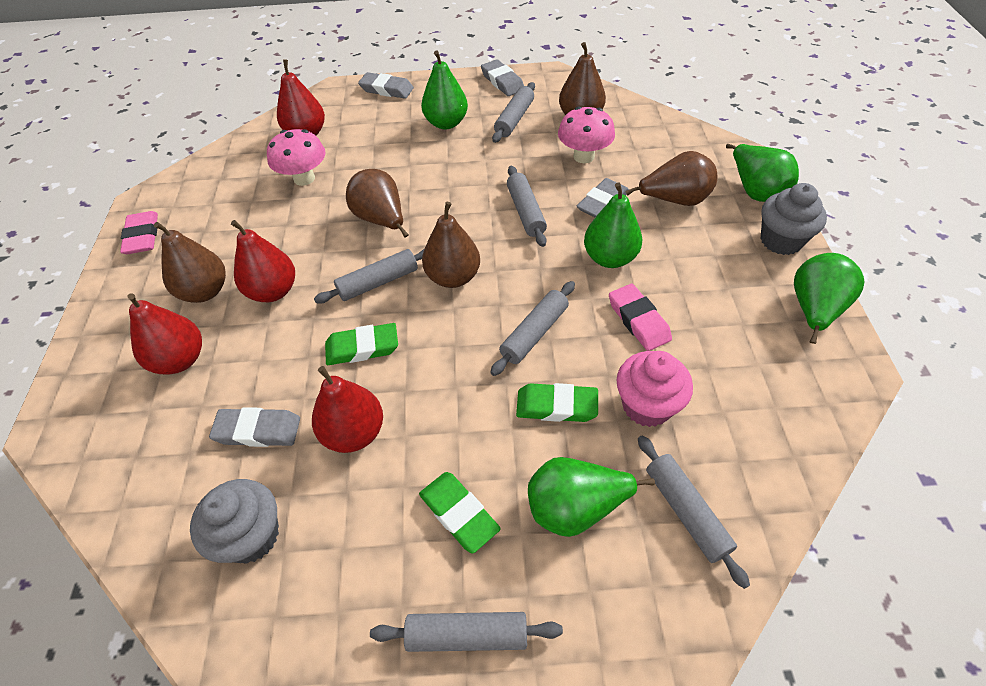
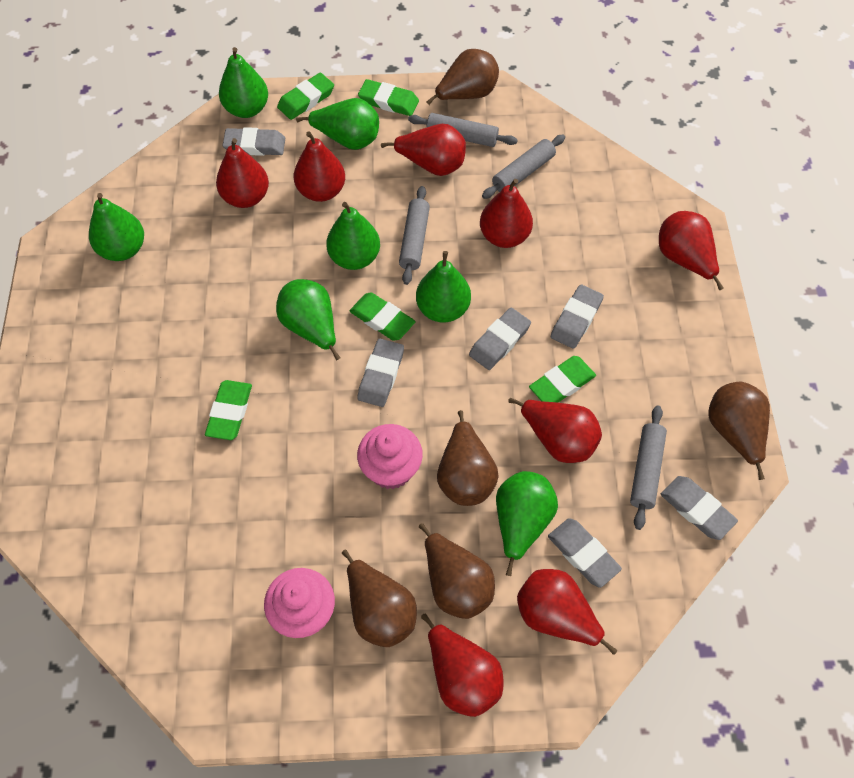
green eraser: 3 -> 5
green pear: 5 -> 7
grey cupcake: 2 -> 0
grey eraser: 4 -> 6
grey rolling pin: 6 -> 4
pink cupcake: 1 -> 2
pink eraser: 2 -> 0
pink mushroom: 2 -> 0
red pear: 4 -> 8

